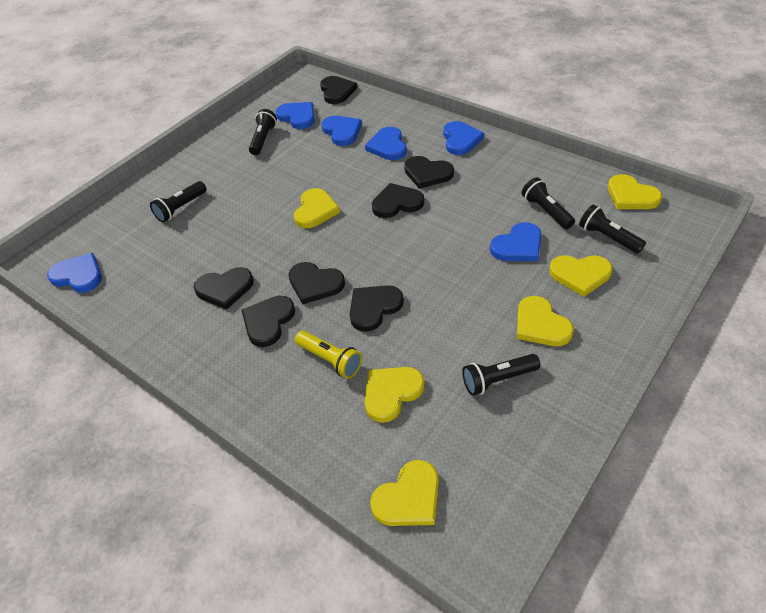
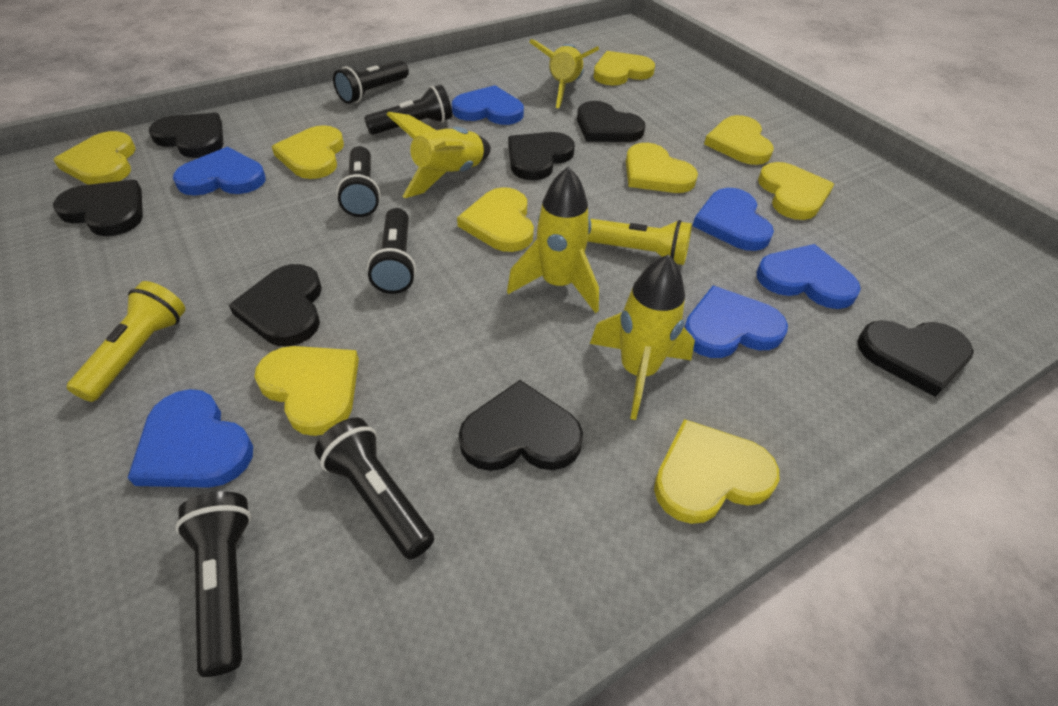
black flashlight: 5 -> 6
yellow flashlight: 1 -> 2
yellow heart: 6 -> 9
yellow rocket: 0 -> 4

